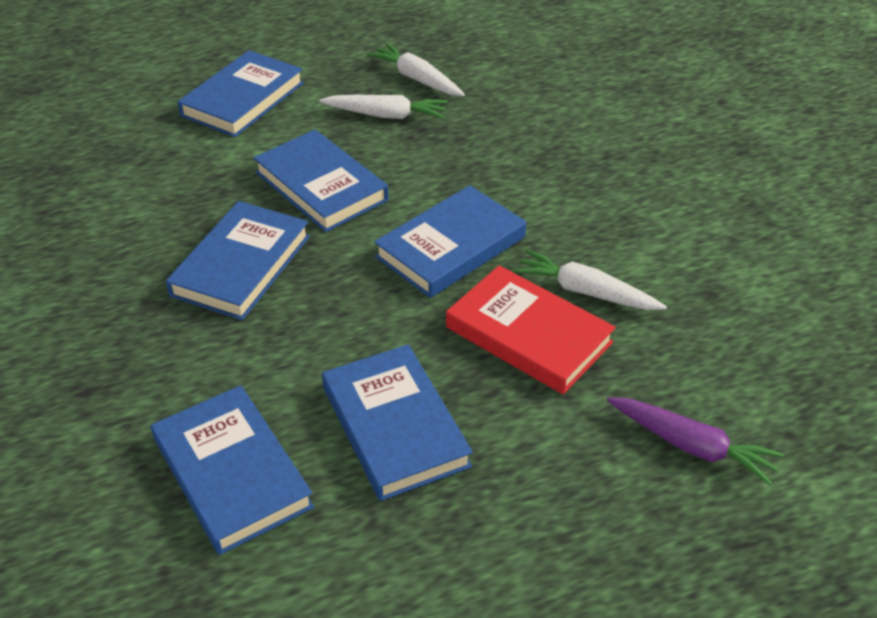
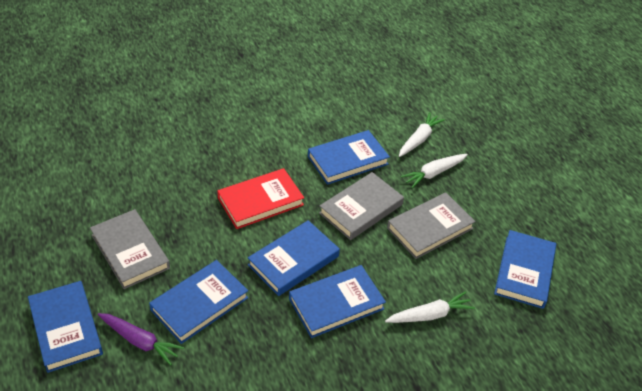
grey book: 0 -> 3

